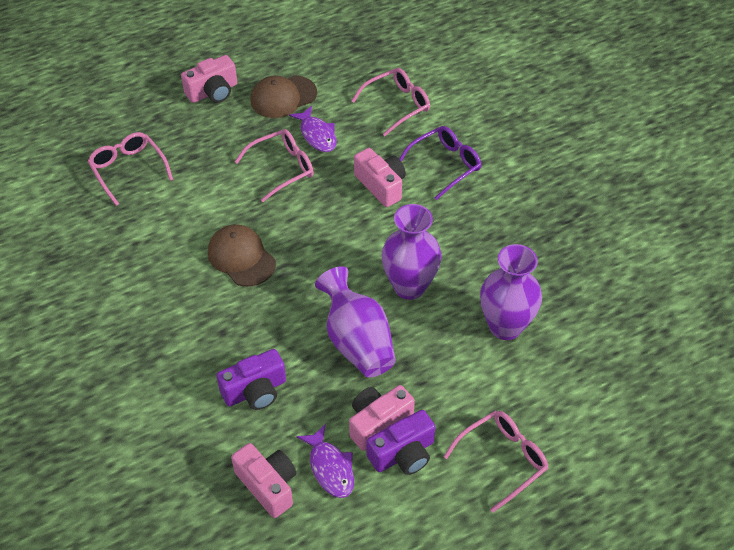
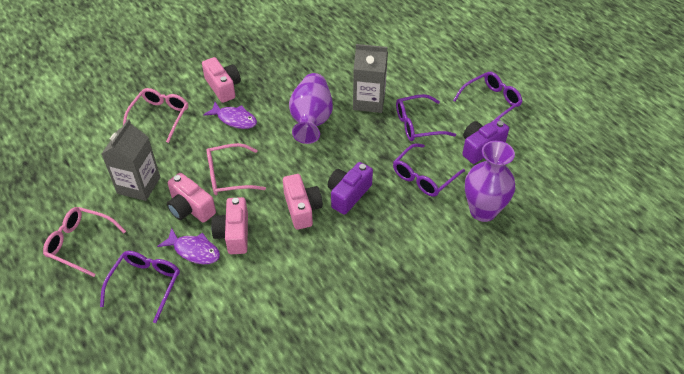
brown cap: 2 -> 0
grey carton: 0 -> 2
pink glasses: 4 -> 3
purple glasses: 1 -> 4
purple vase: 3 -> 2

